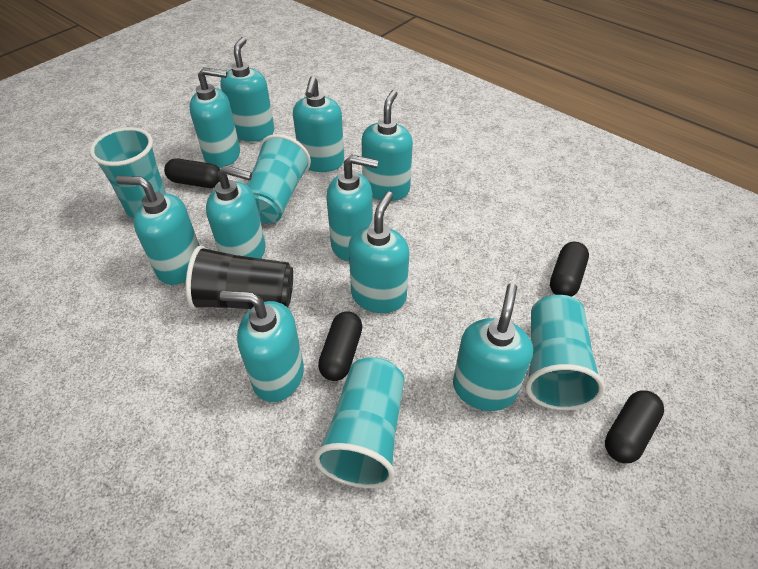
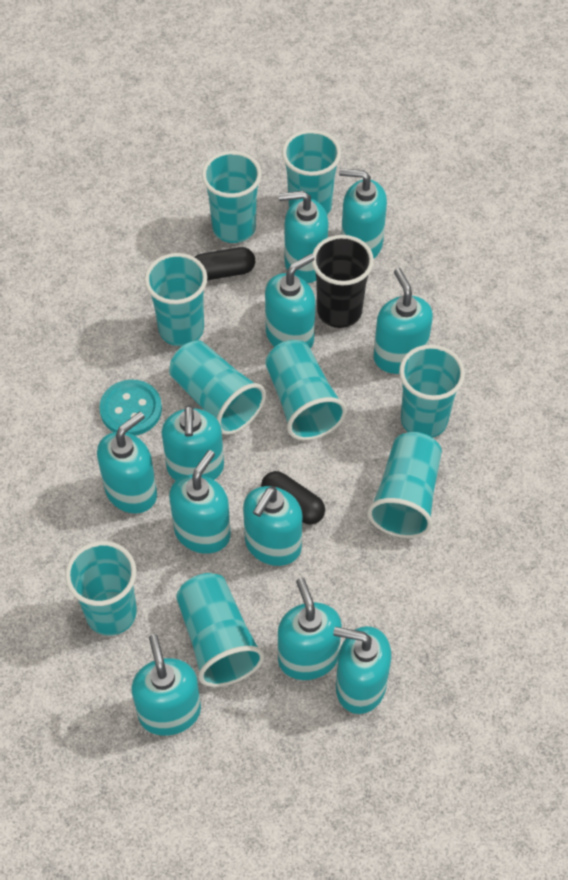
black capsule: 4 -> 2
turquoise button: 0 -> 1
turquoise cup: 4 -> 9
turquoise soap dispenser: 10 -> 11

